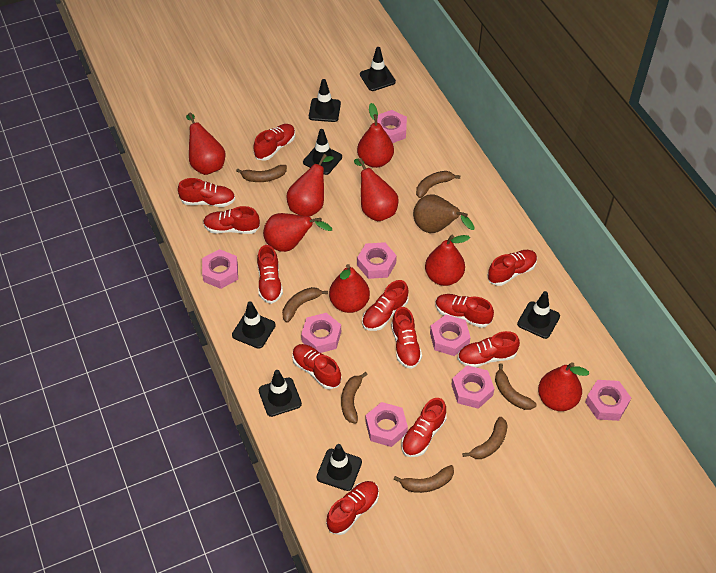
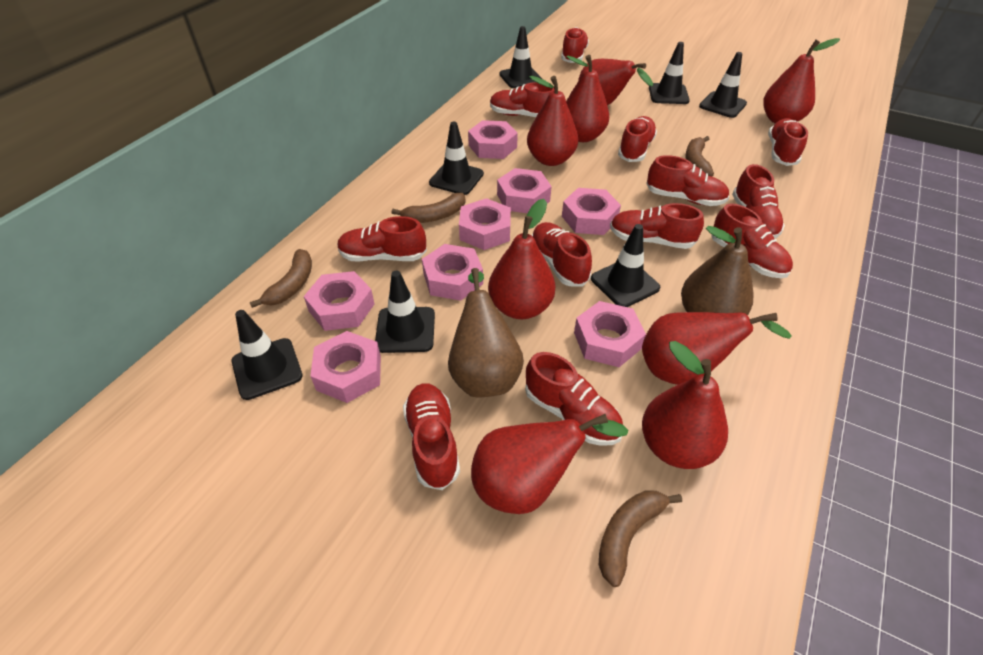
brown banana: 7 -> 4
brown pear: 1 -> 2

